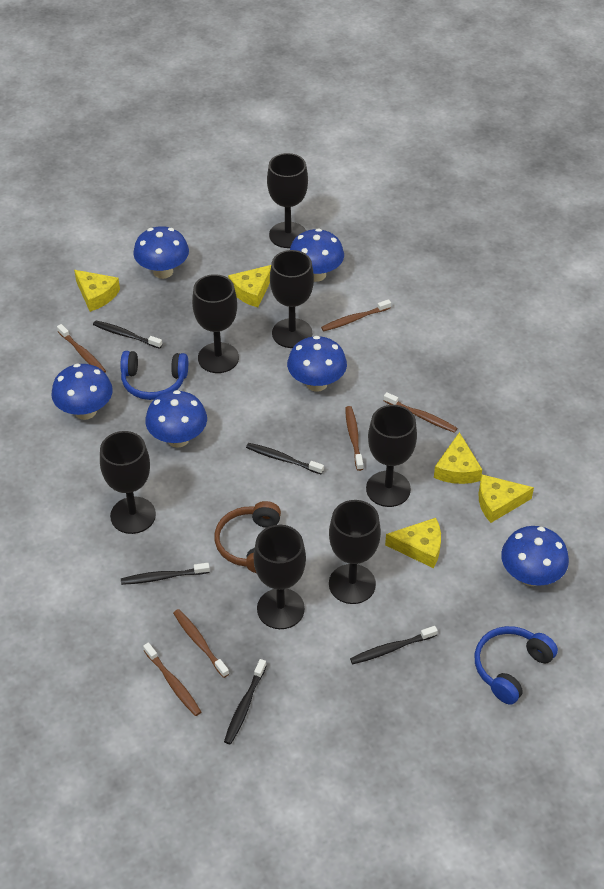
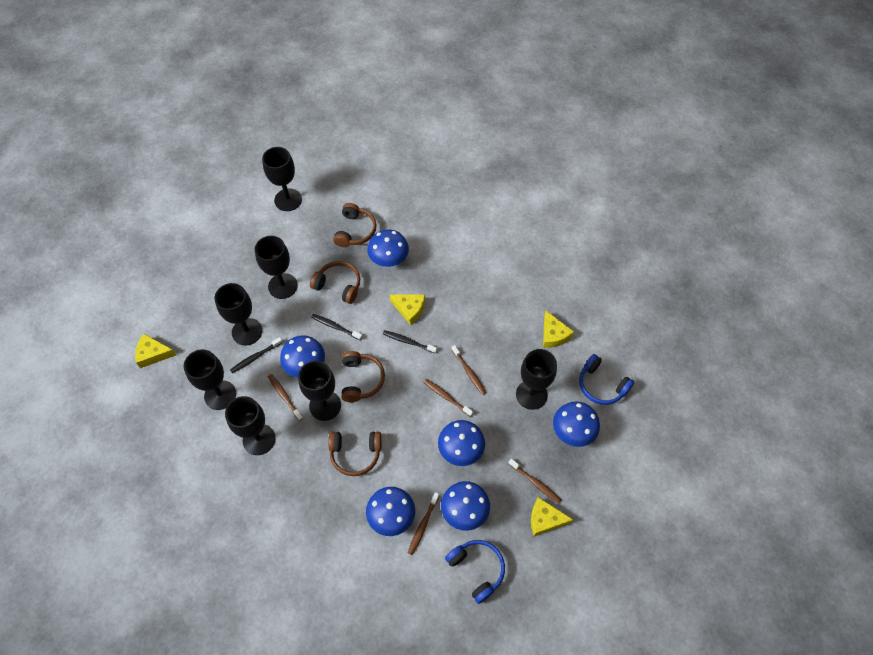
black toothbrush: 5 -> 3
brown headphones: 1 -> 4
brown toothbrush: 6 -> 5
yellow cheese: 5 -> 4

